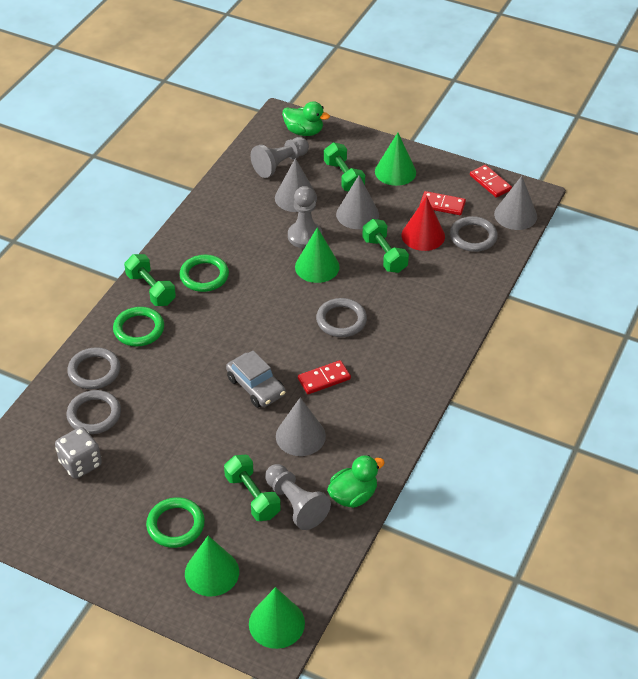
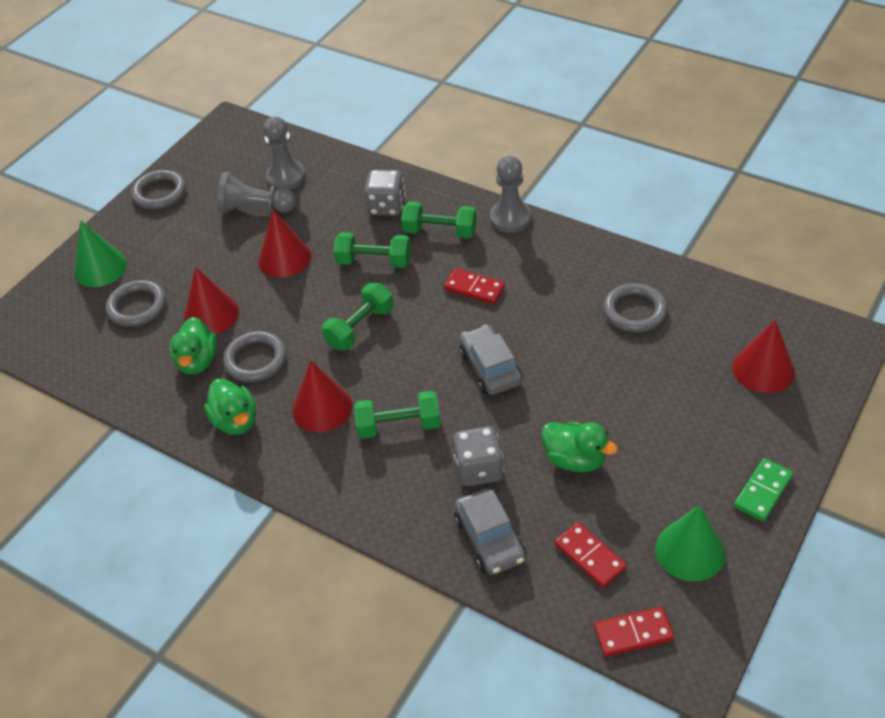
green cone: 4 -> 2
green domino: 0 -> 1
green duck: 2 -> 3
green ring: 3 -> 0
grey car: 1 -> 2
grey cone: 4 -> 0
grey dice: 1 -> 2
red cone: 1 -> 4

